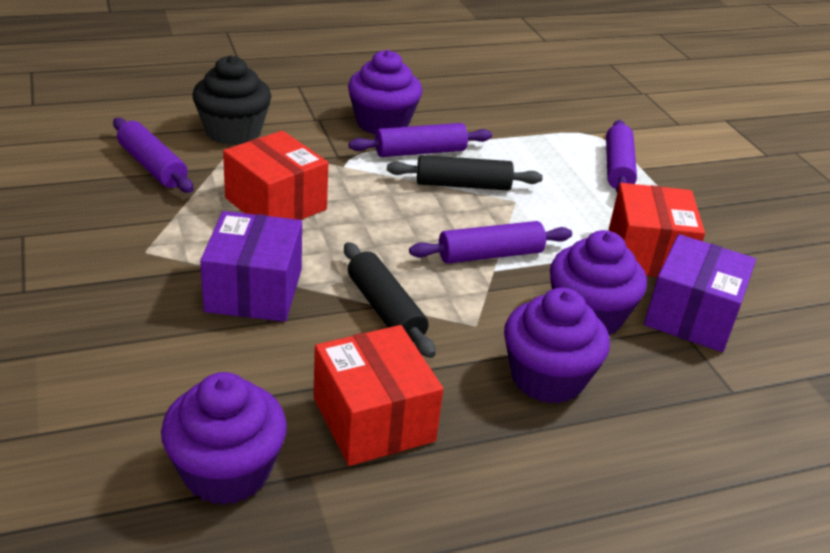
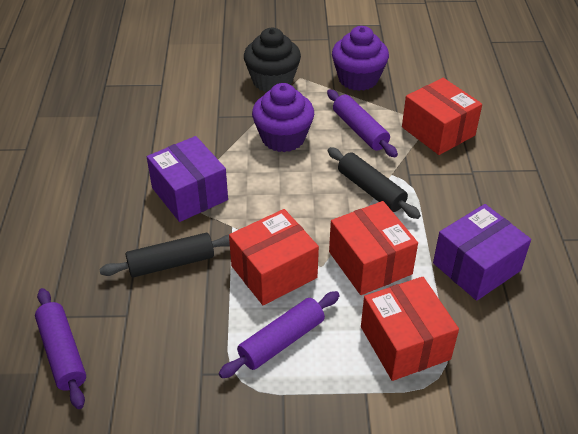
purple cupcake: 4 -> 2
purple rolling pin: 4 -> 3
red box: 3 -> 4

